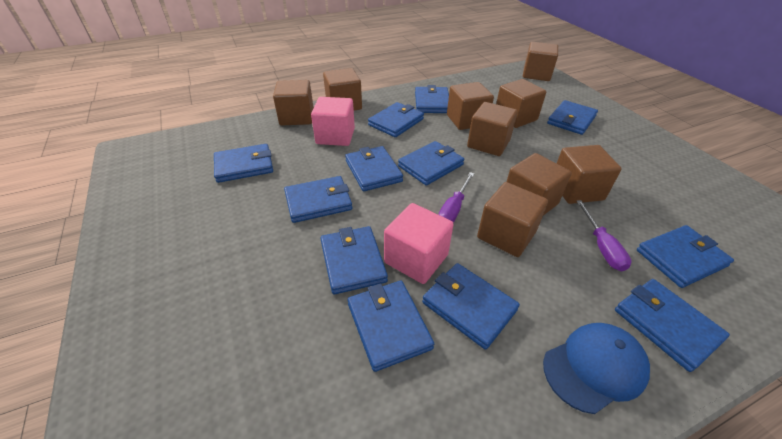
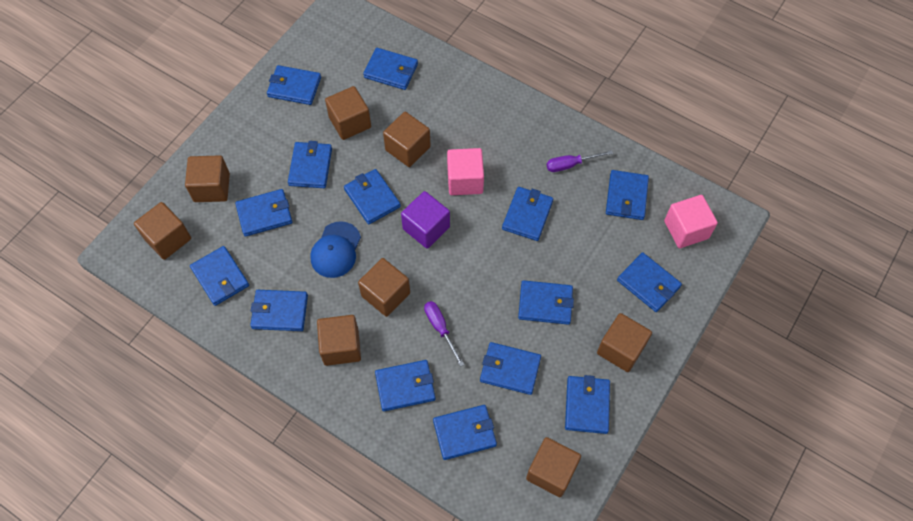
blue wallet: 12 -> 15
brown cube: 9 -> 8
purple cube: 0 -> 1

